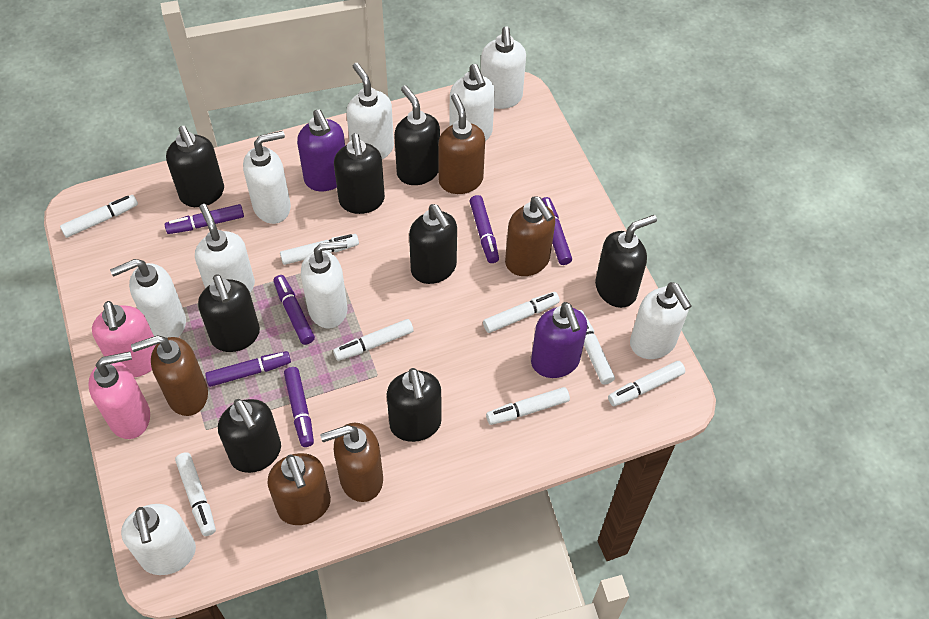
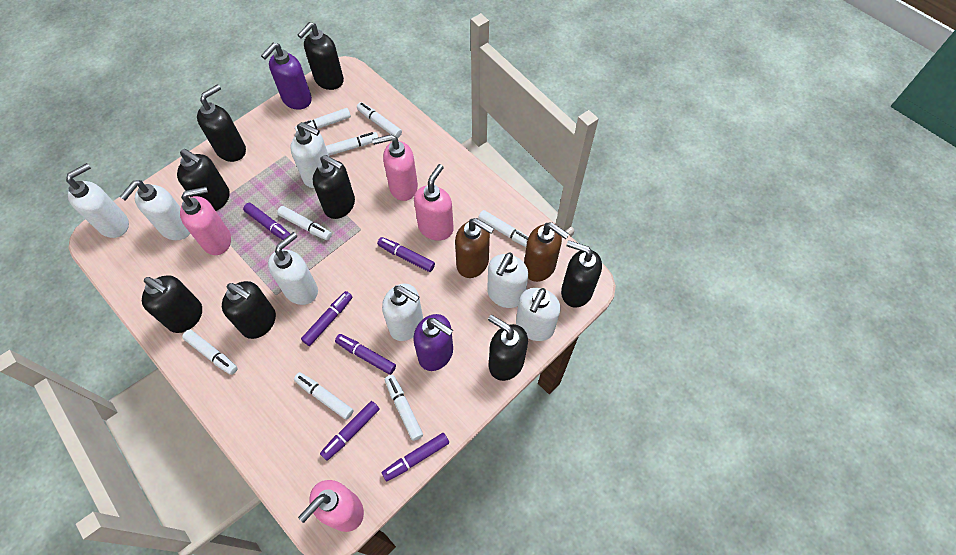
brown soap dispenser: 5 -> 2
pink soap dispenser: 2 -> 4
white soap dispenser: 9 -> 7

